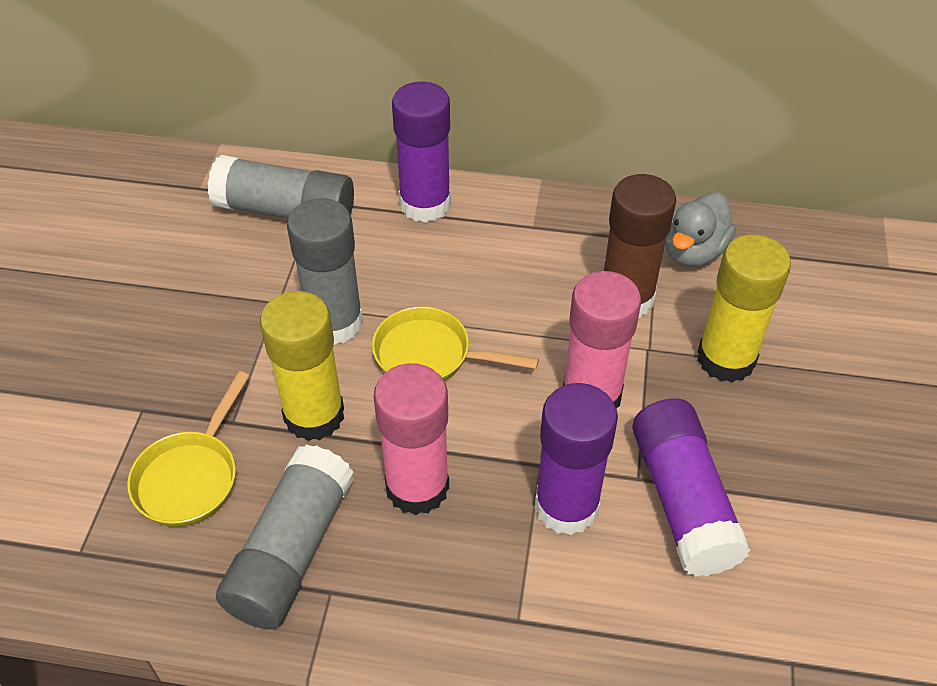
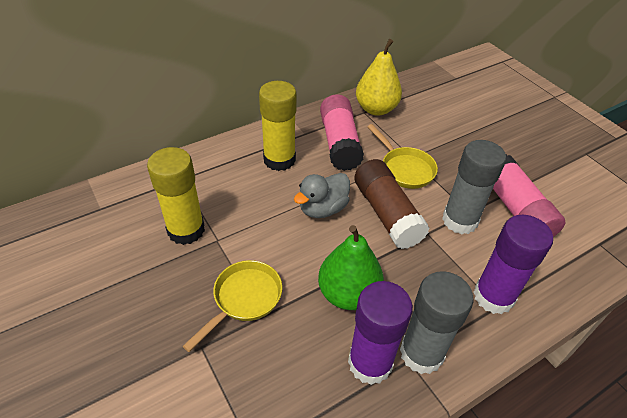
green pear: 0 -> 1
grey glue stick: 3 -> 2
purple glue stick: 3 -> 2
yellow pear: 0 -> 1

